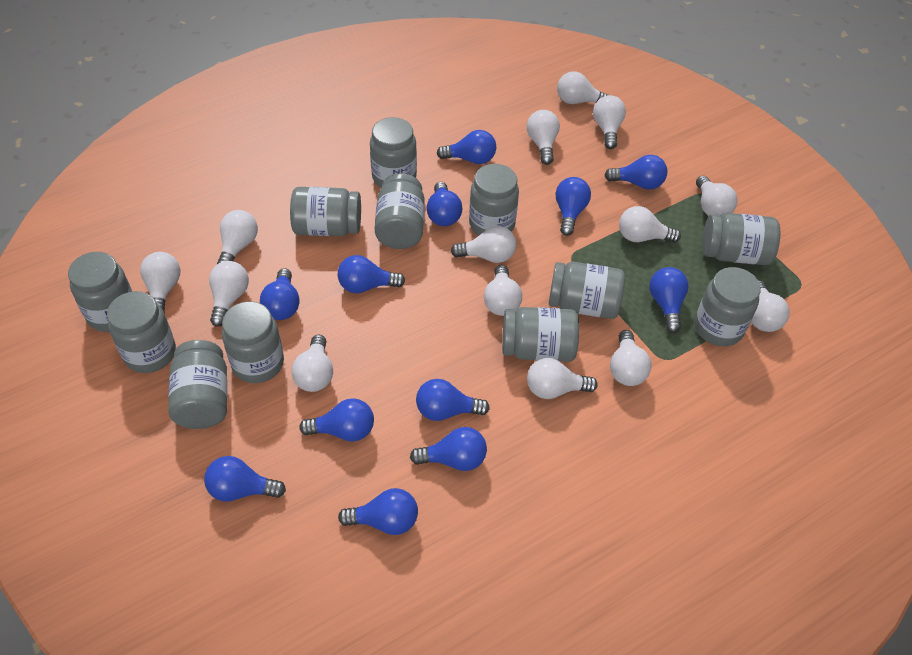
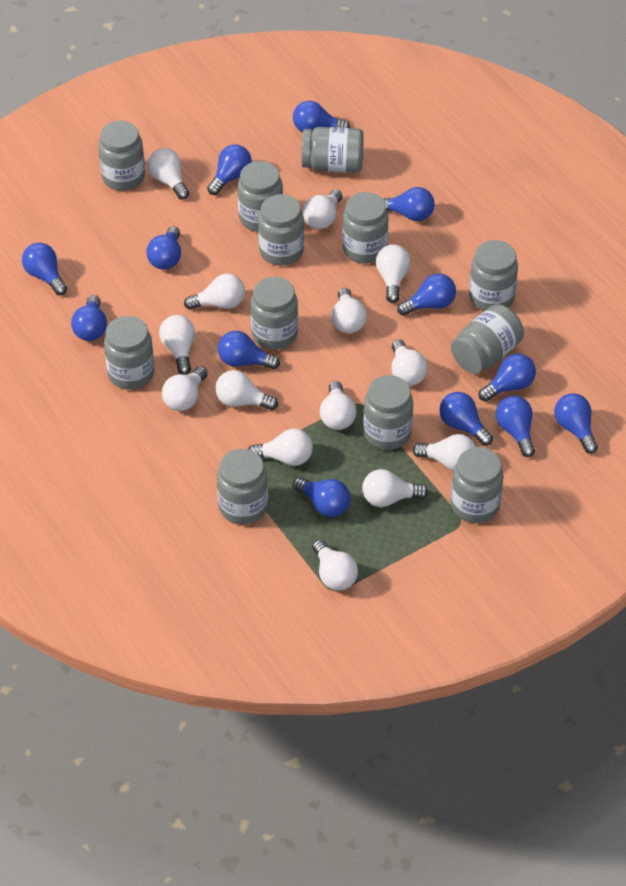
blue light bulb: 12 -> 13

